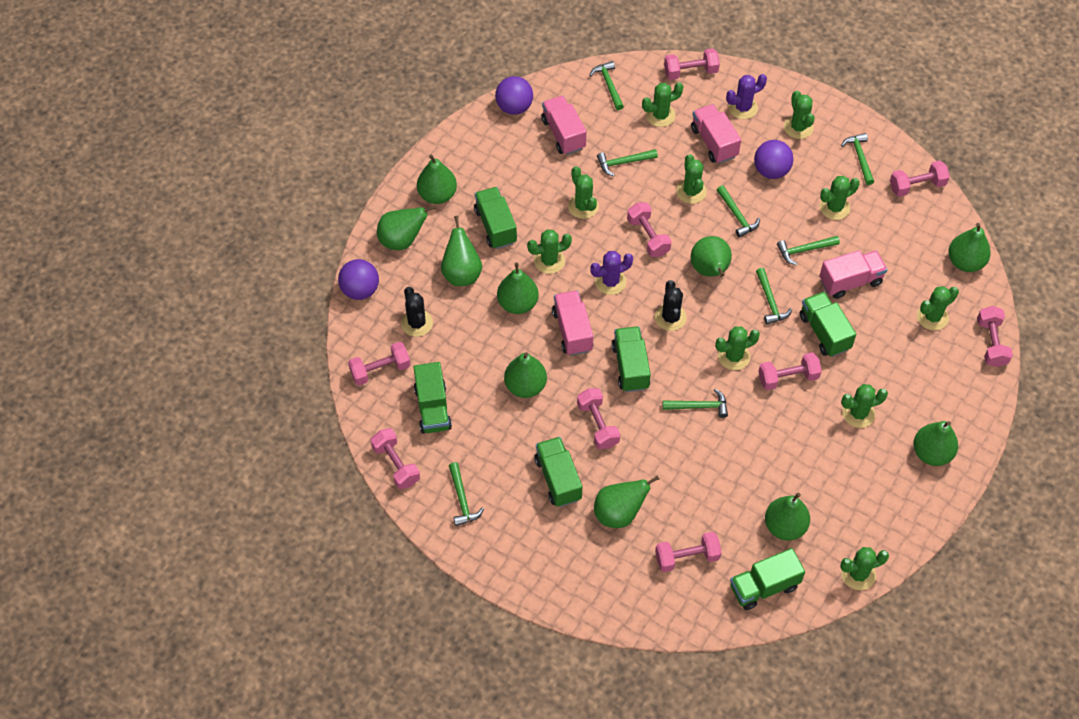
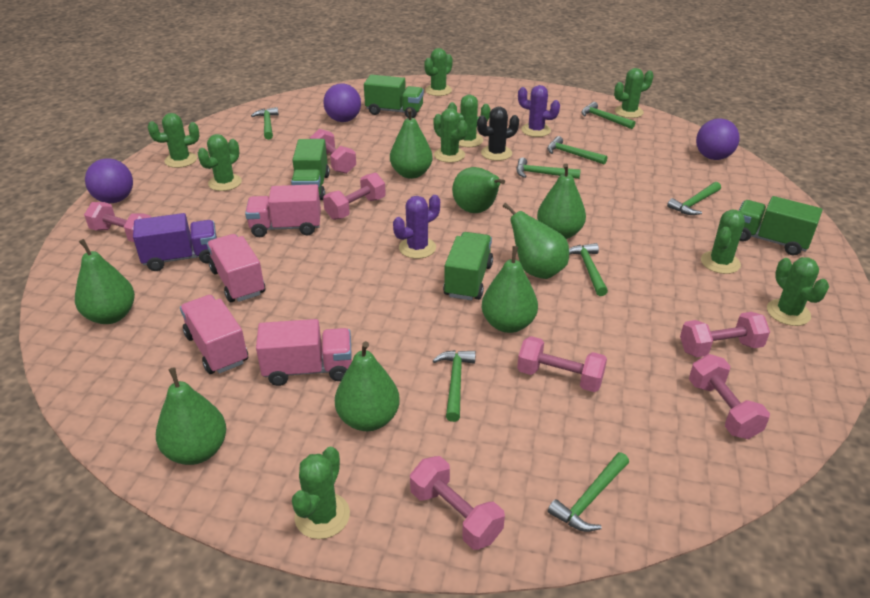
black cactus: 2 -> 1
green cactus: 10 -> 9
green pear: 10 -> 8
green truck: 6 -> 4
pink dumbbell: 9 -> 7
purple truck: 0 -> 1

